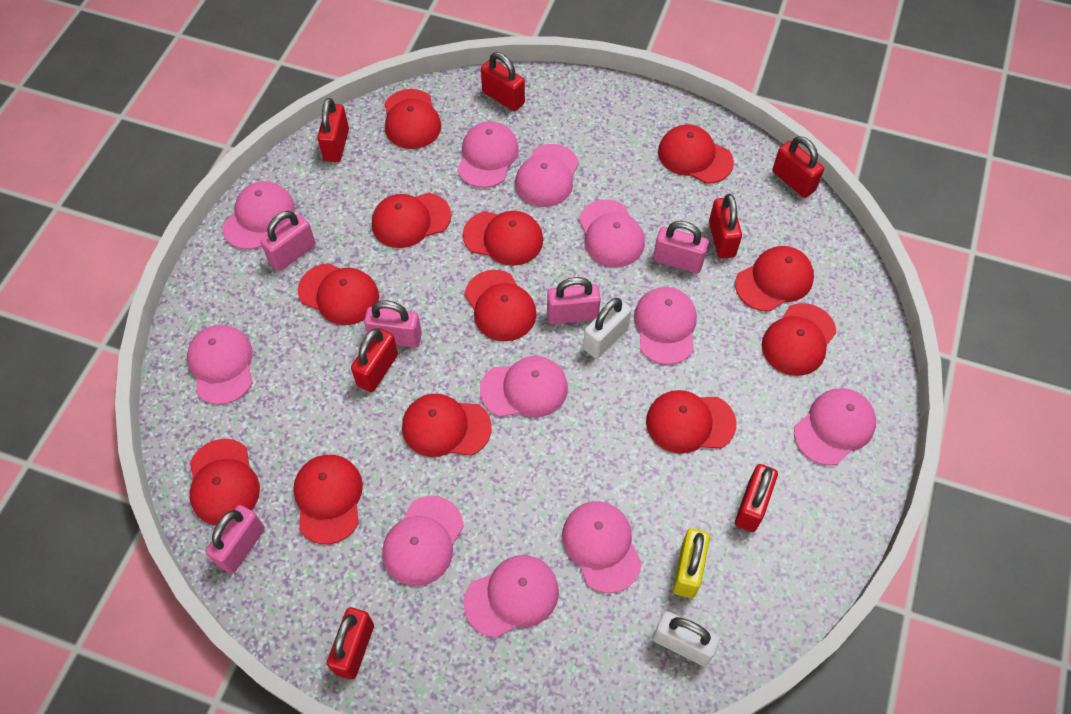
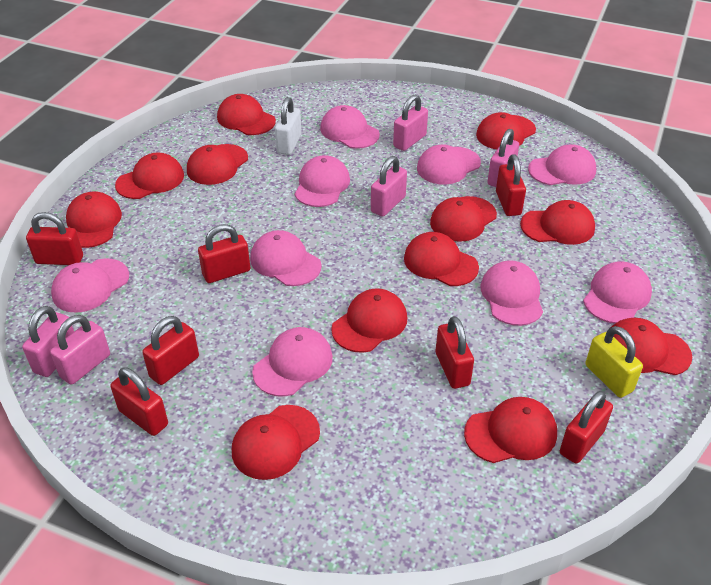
pink cap: 11 -> 9
white padlock: 2 -> 1

